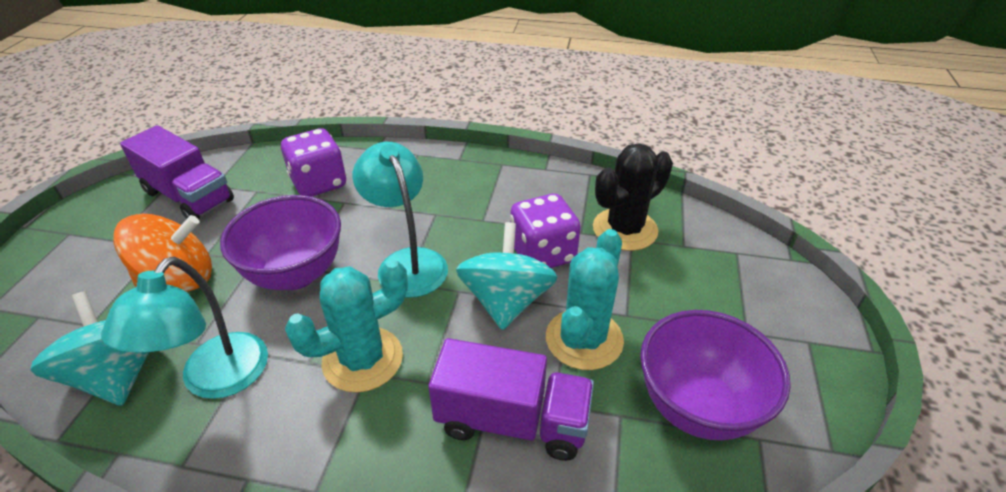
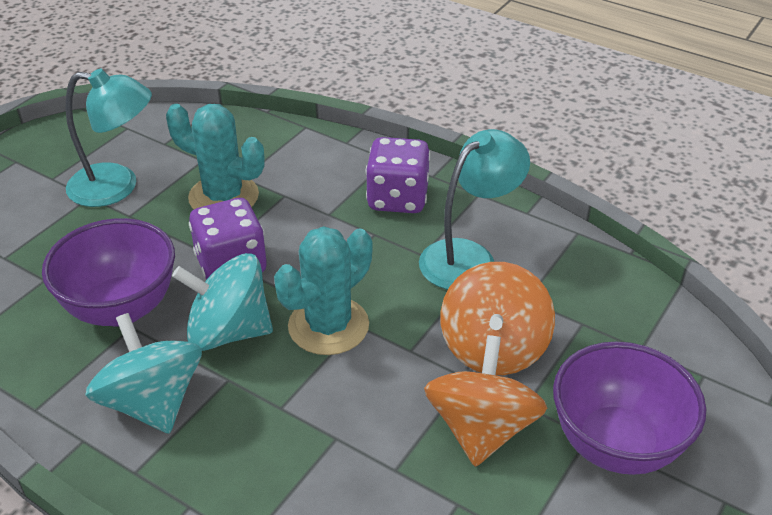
black cactus: 1 -> 0
orange spinning top: 1 -> 2
purple truck: 2 -> 0

